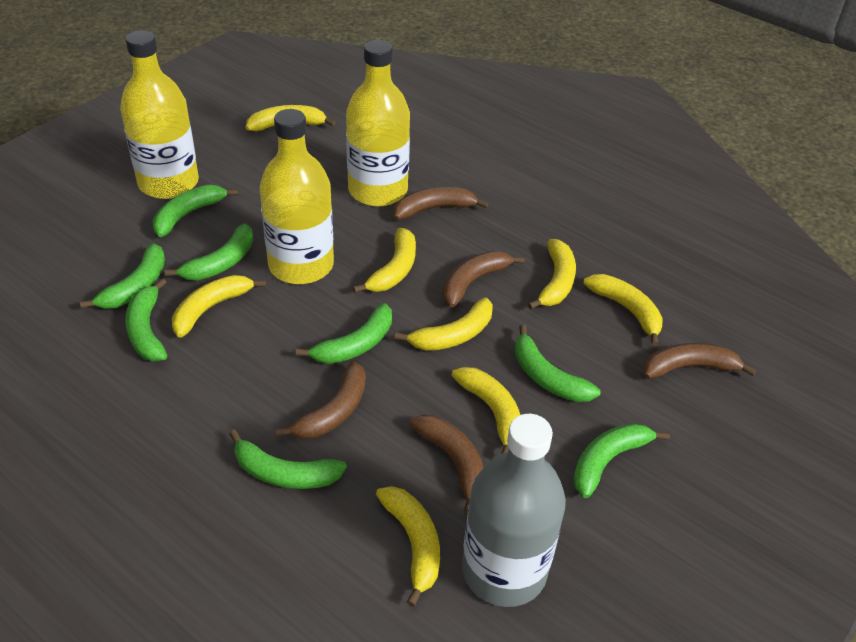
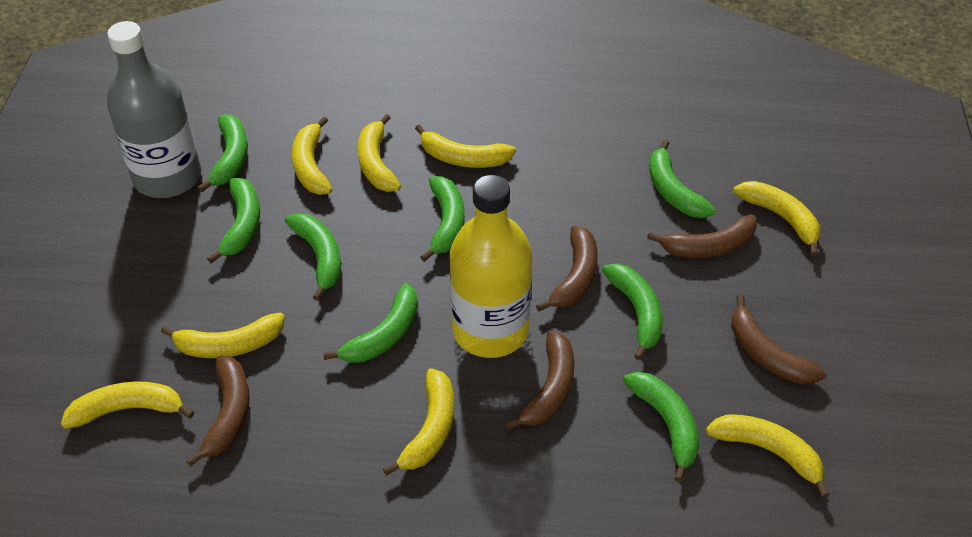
yellow bottle: 3 -> 1

